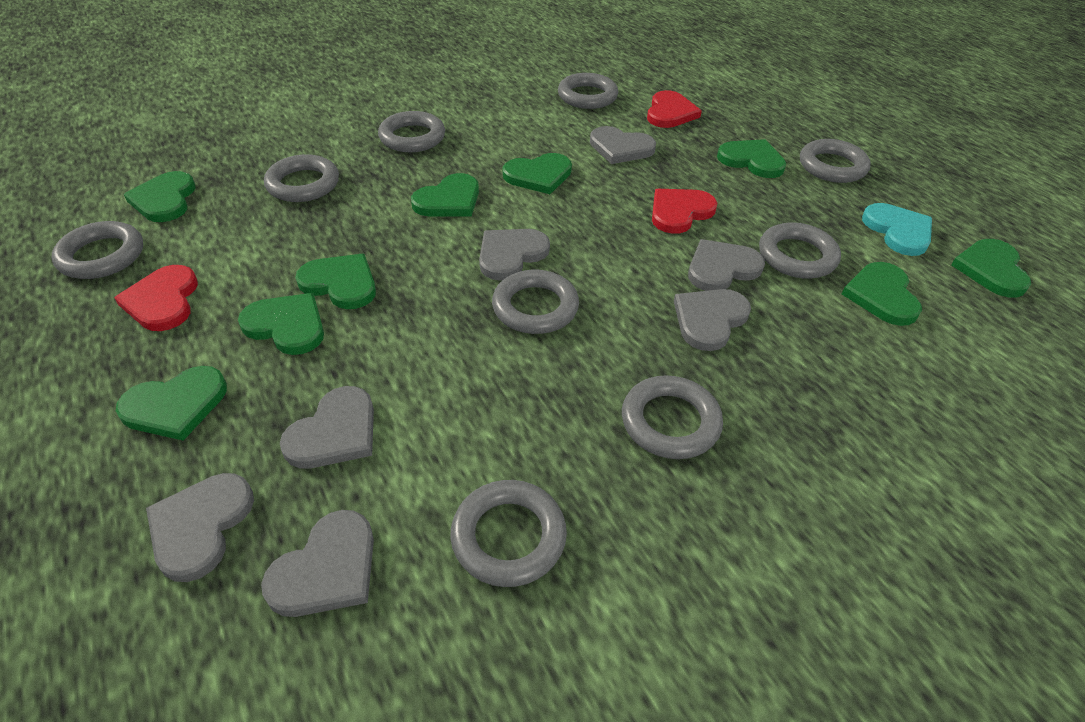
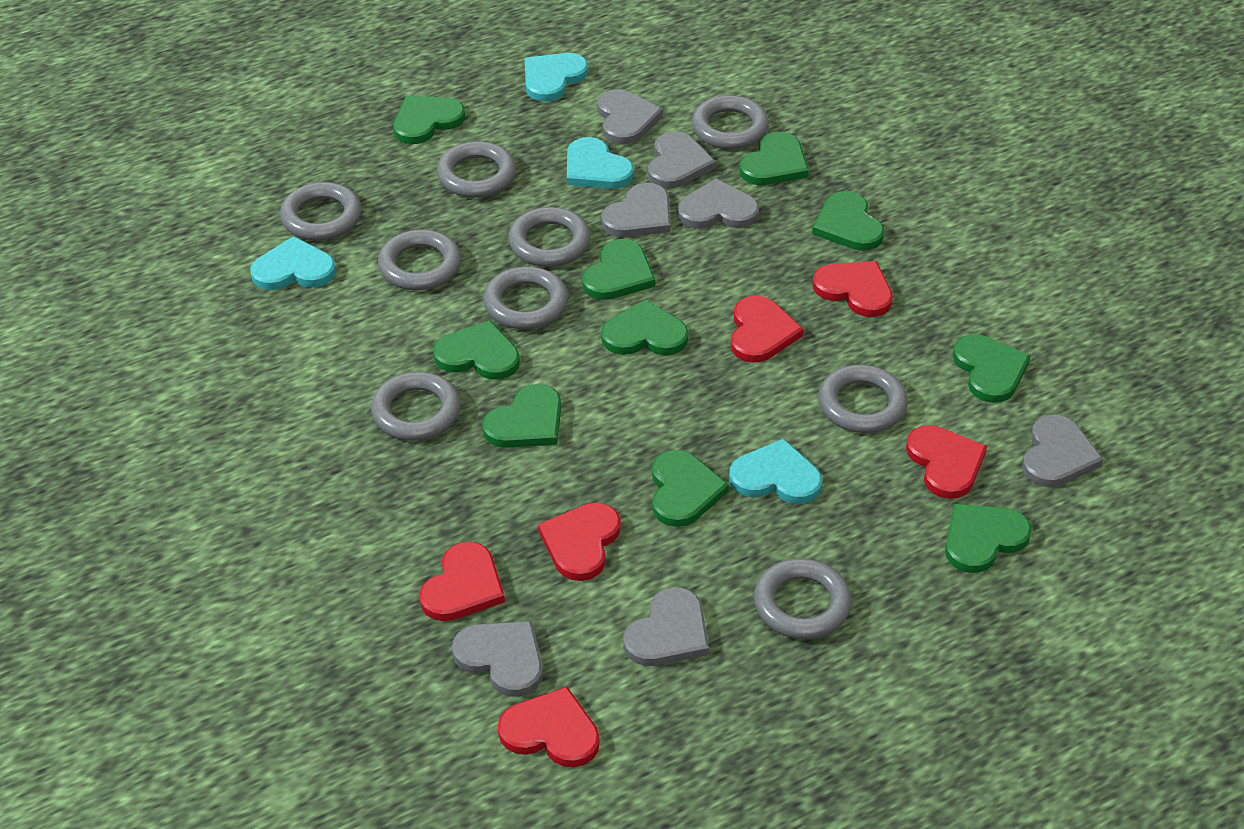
green heart: 9 -> 10
red heart: 3 -> 6
turquoise heart: 1 -> 4

